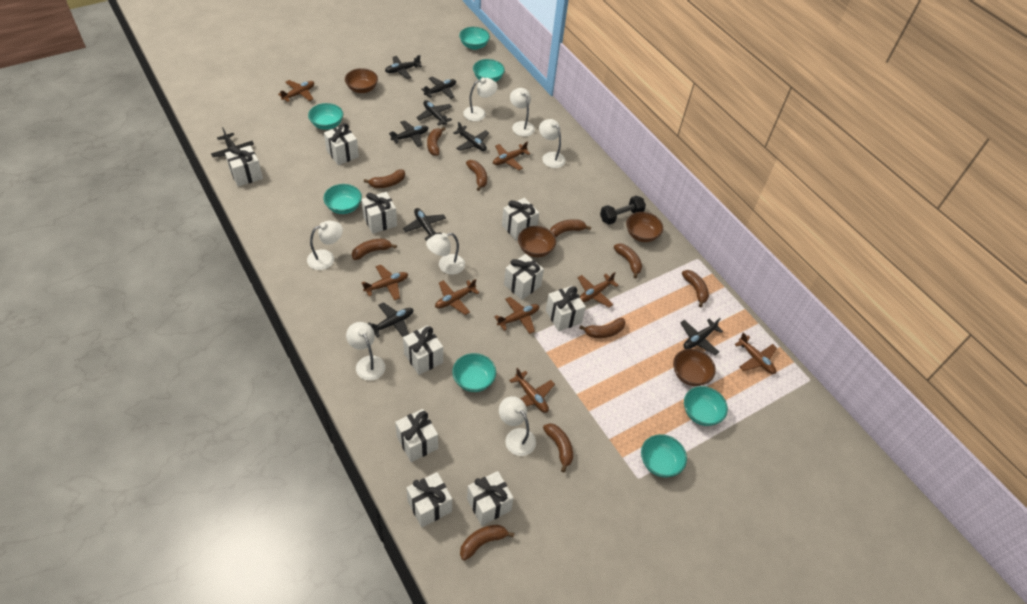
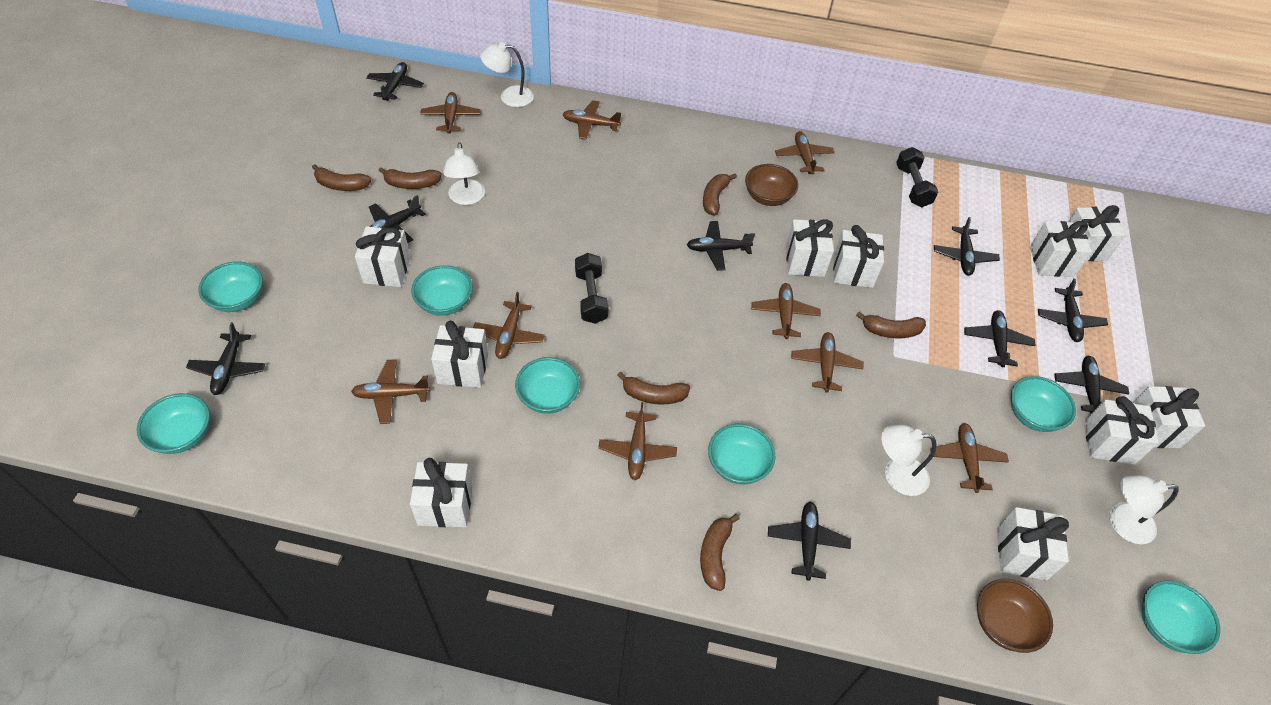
black dumbbell: 1 -> 2
brown banana: 10 -> 6
brown bowl: 4 -> 2
brown plane: 8 -> 9
white lamp: 7 -> 4

